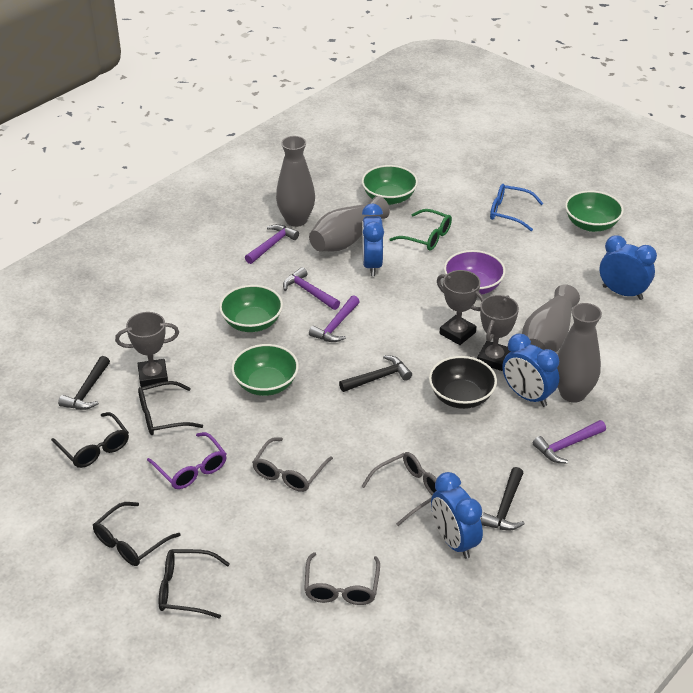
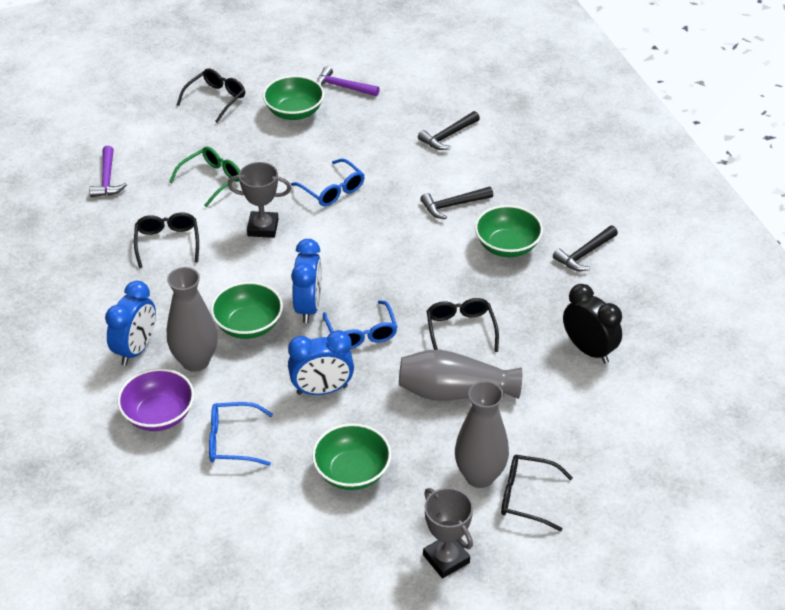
black bowl: 1 -> 0
black clock: 0 -> 1
blue clock: 4 -> 3
blue glasses: 1 -> 3
grey glasses: 3 -> 0
grey trophy: 3 -> 2
grey vase: 4 -> 3
purple glasses: 1 -> 0
purple hammer: 4 -> 2

